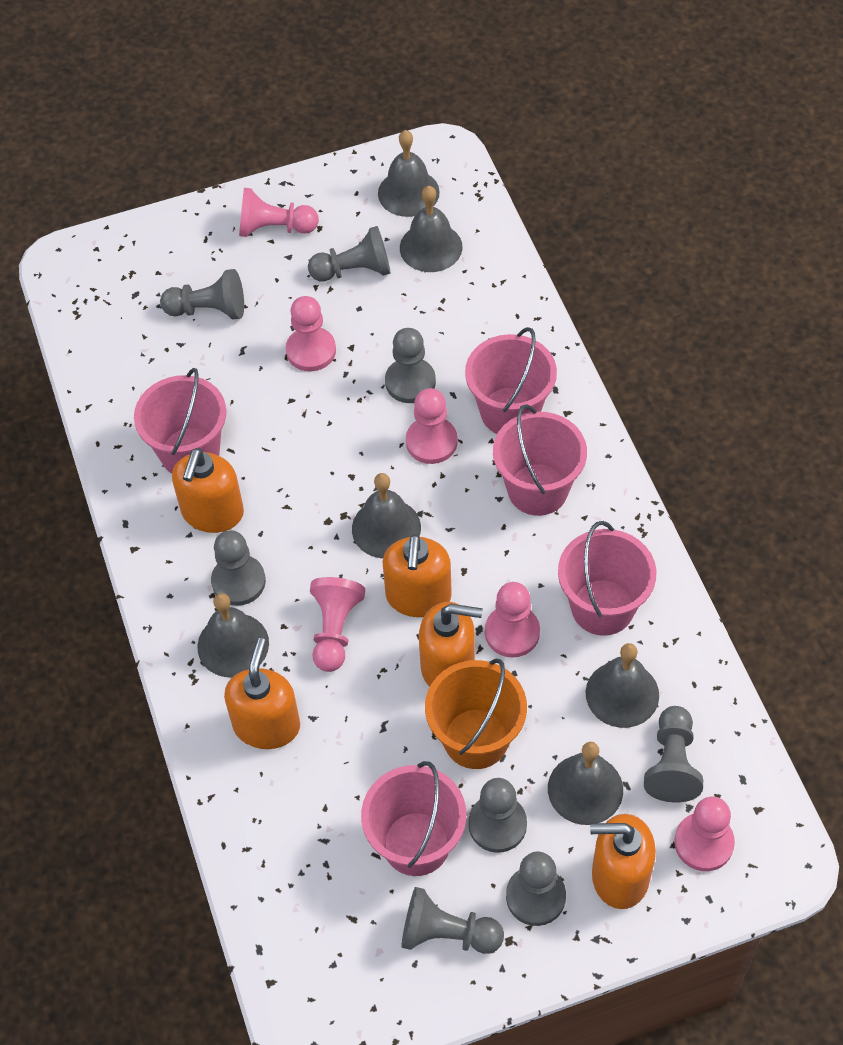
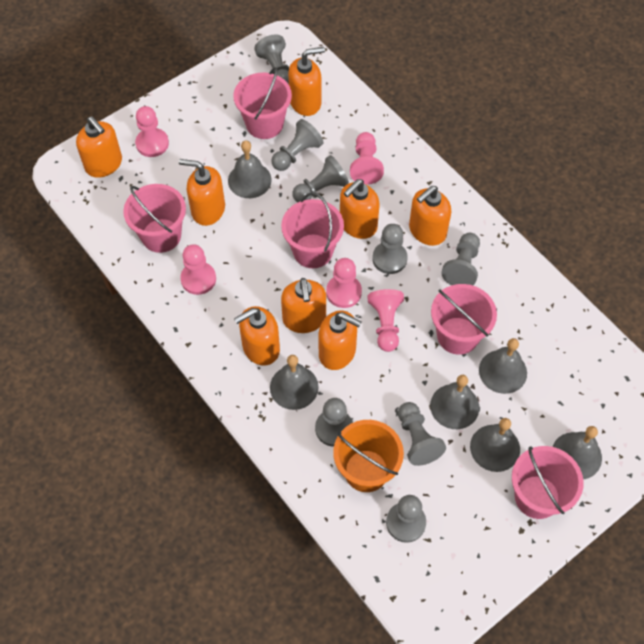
orange soap dispenser: 5 -> 8
pink pawn: 6 -> 5

